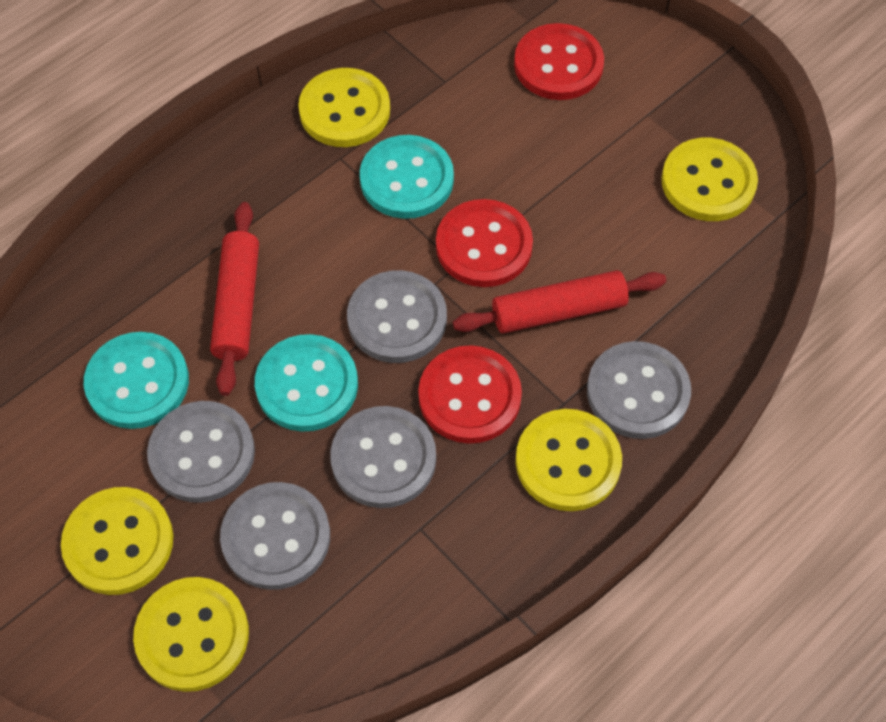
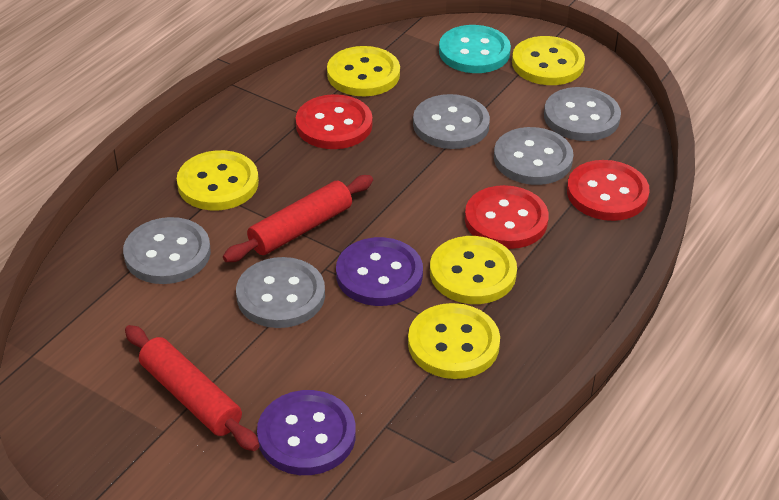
purple button: 0 -> 2
turquoise button: 3 -> 1

